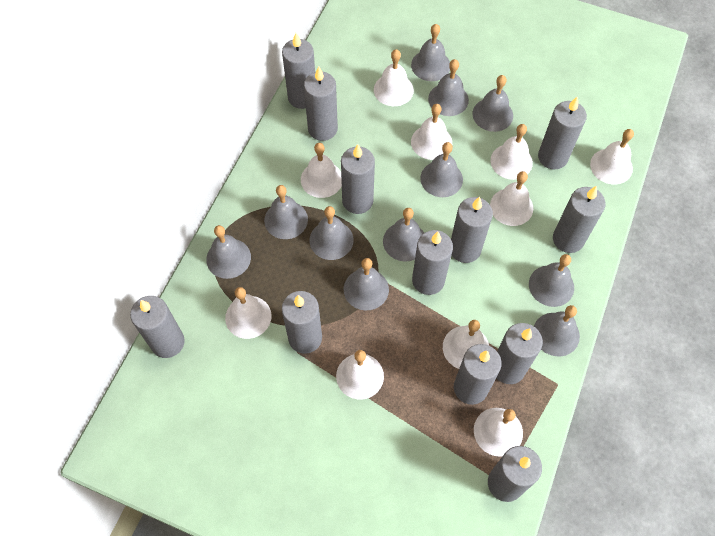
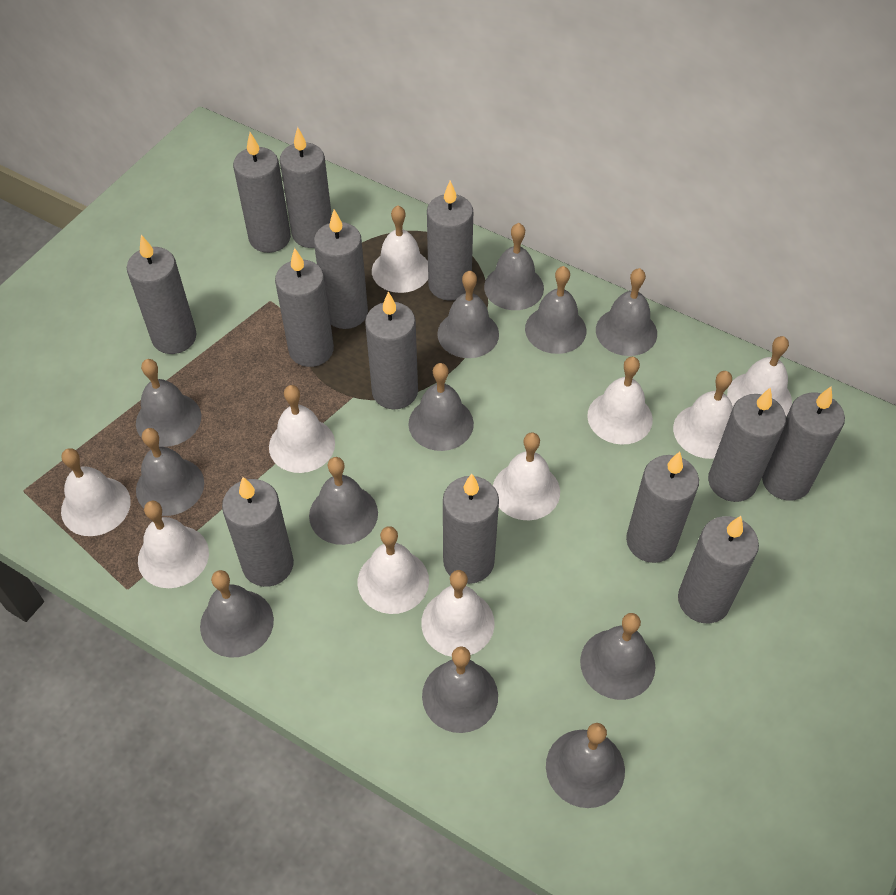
grey bell: 11 -> 12
grey candle: 12 -> 13

